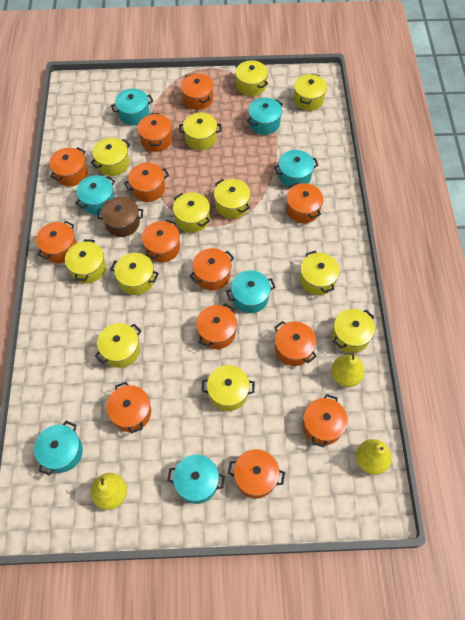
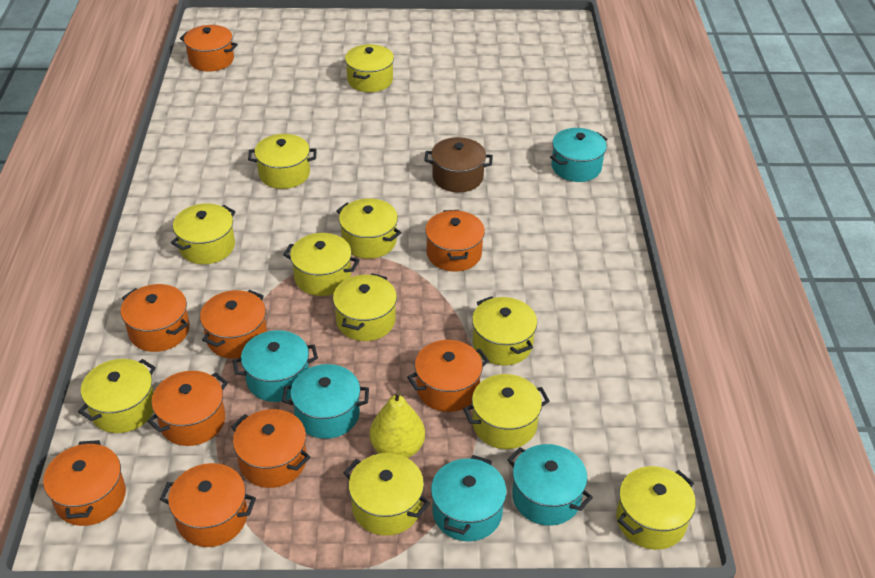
orange pot: 13 -> 9
turquoise pot: 7 -> 5
yellow pear: 3 -> 1
yellow pot: 12 -> 11

